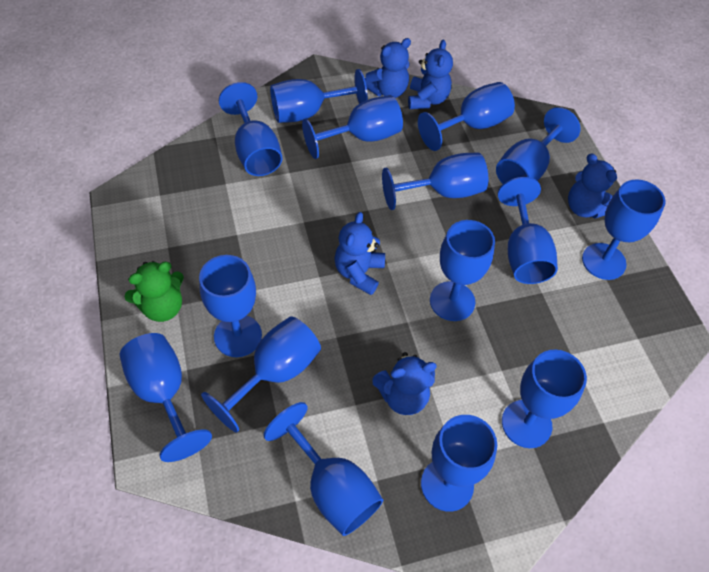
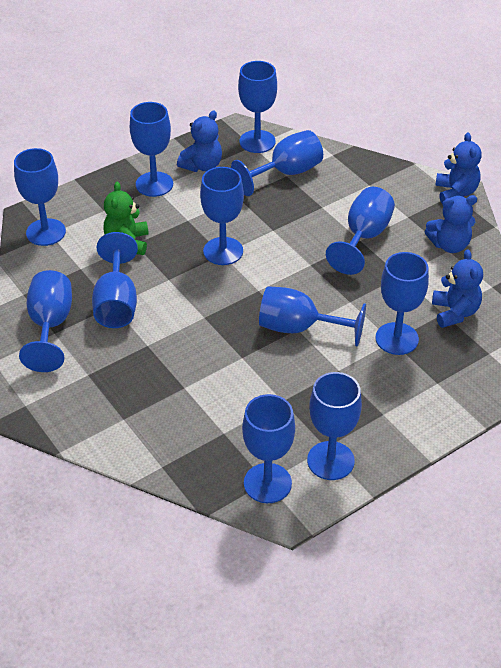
blue goblet: 15 -> 12
blue teddy bear: 5 -> 4

